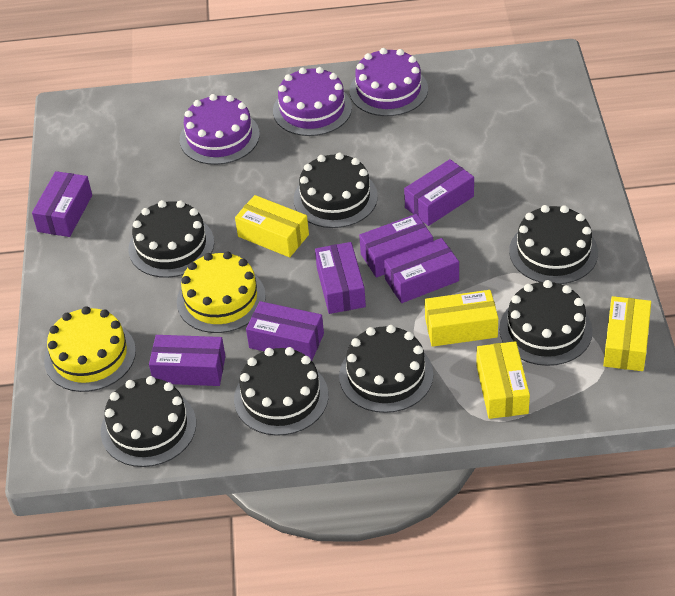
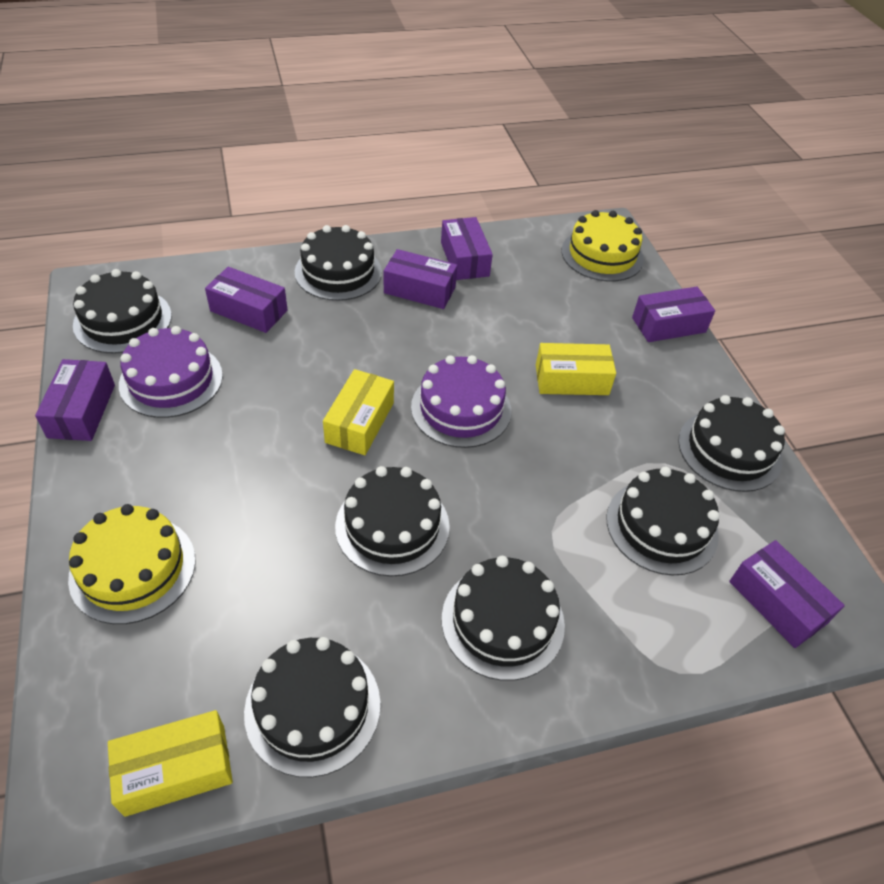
purple box: 7 -> 6
purple cake: 3 -> 2
yellow box: 4 -> 3

